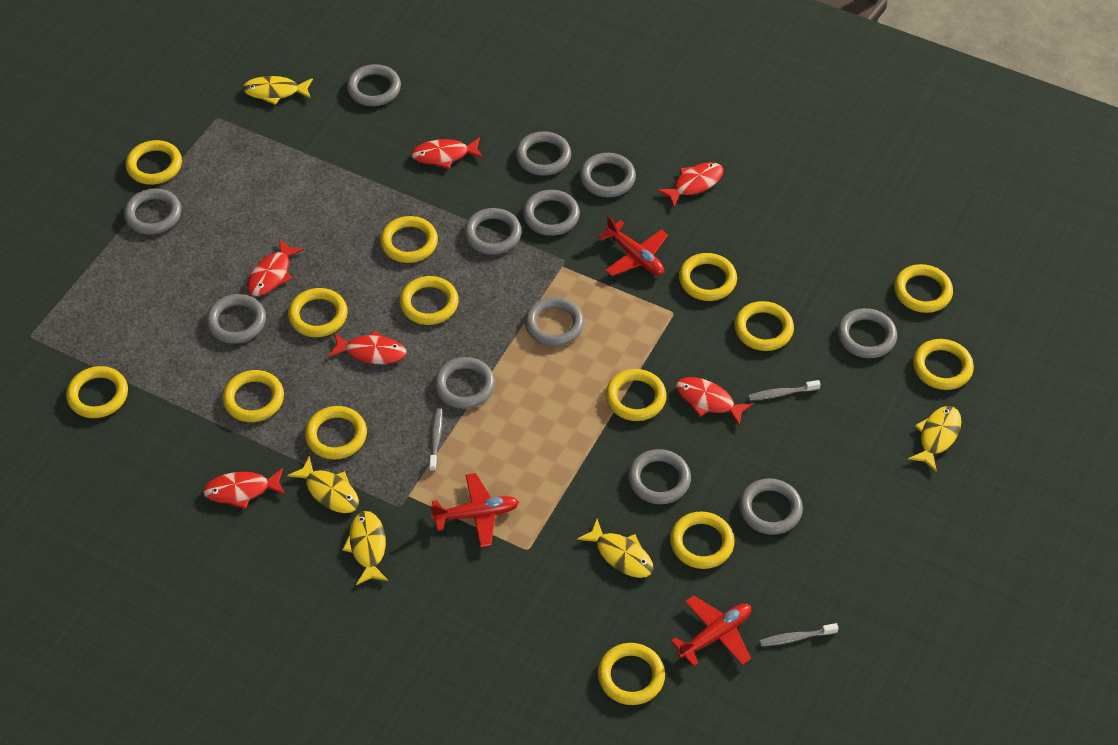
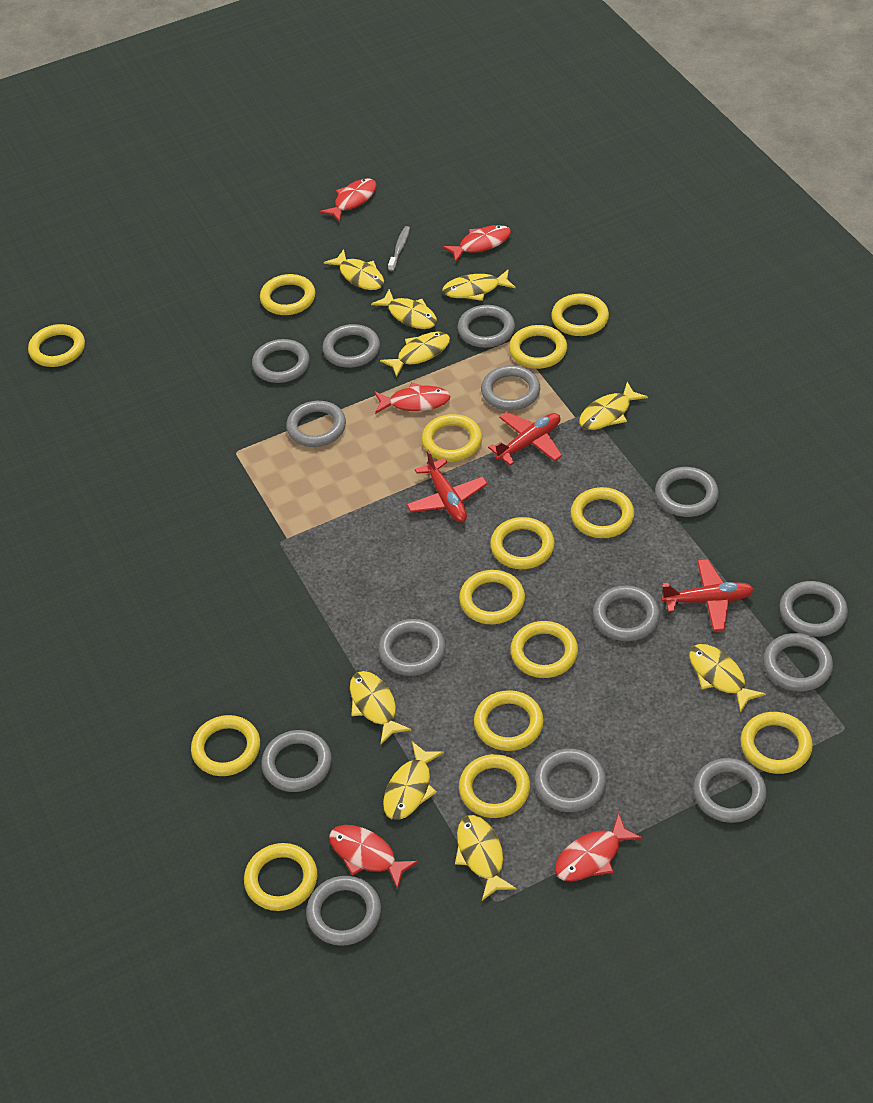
grey ring: 12 -> 14
grey toothbrush: 3 -> 1
red fish: 6 -> 5
yellow fish: 5 -> 9

